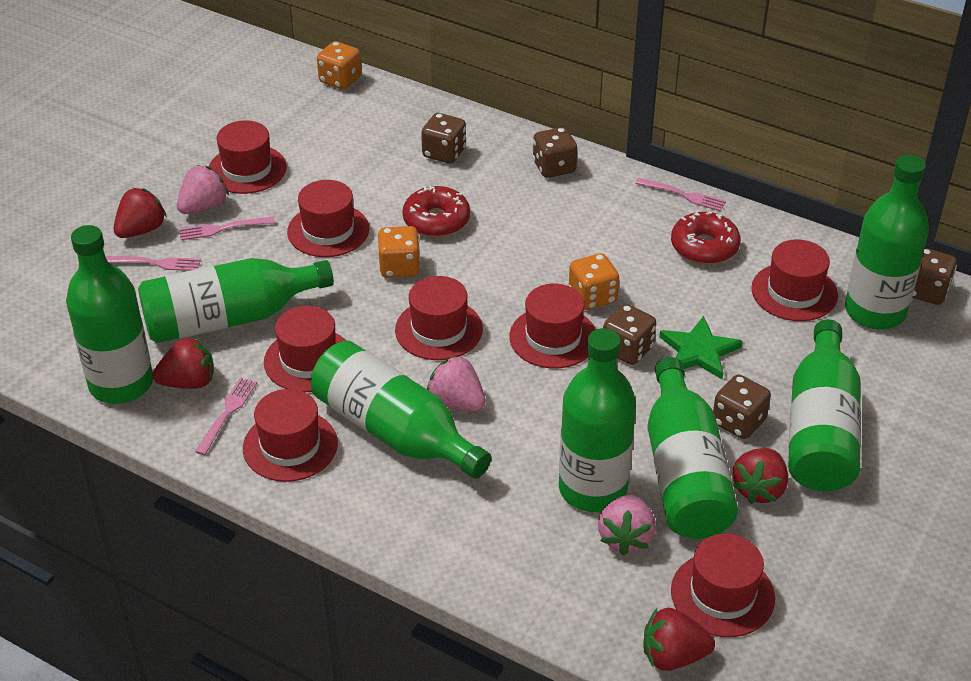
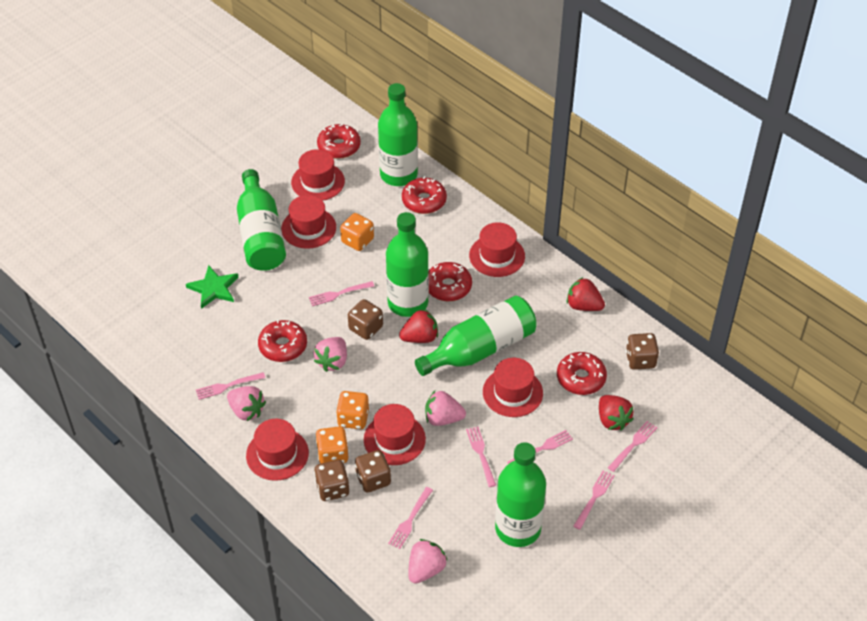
brown dice: 5 -> 4
green bottle: 7 -> 5
pink fork: 4 -> 7
pink strawberry: 3 -> 4
red donut: 2 -> 5
red hat: 8 -> 6
red strawberry: 4 -> 3

